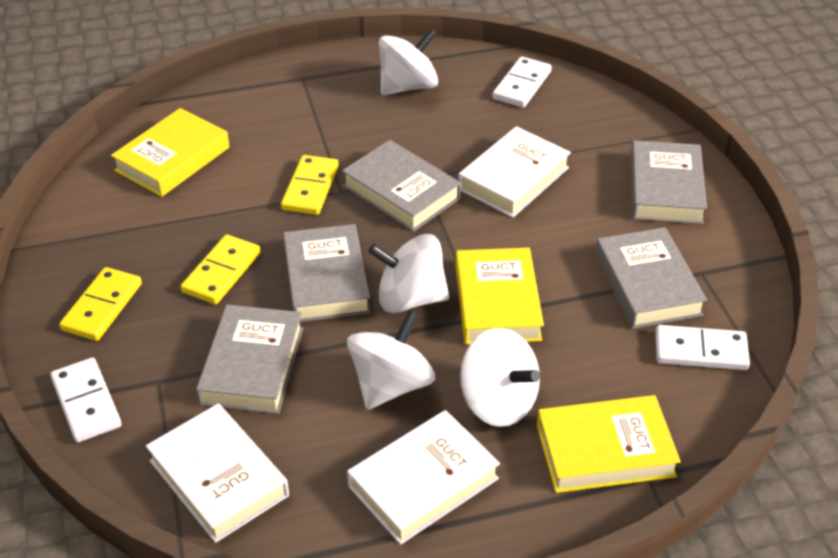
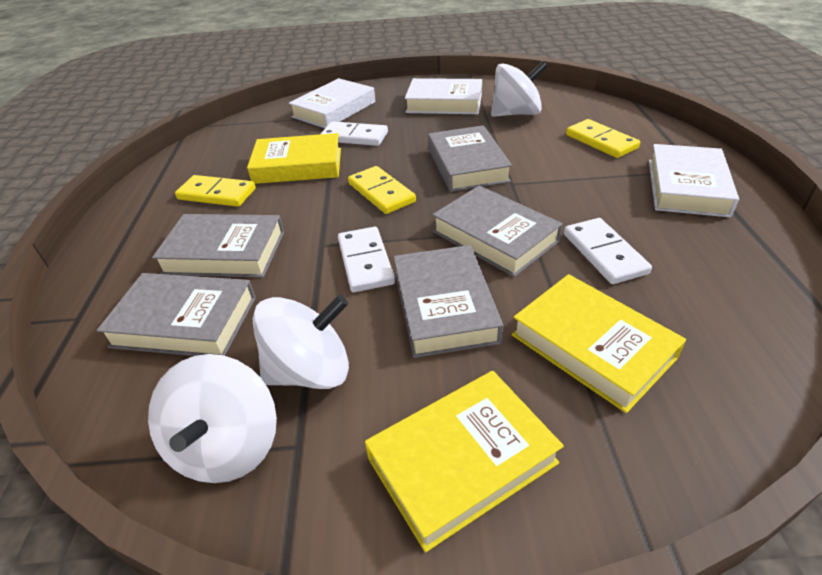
white spinning top: 4 -> 3

